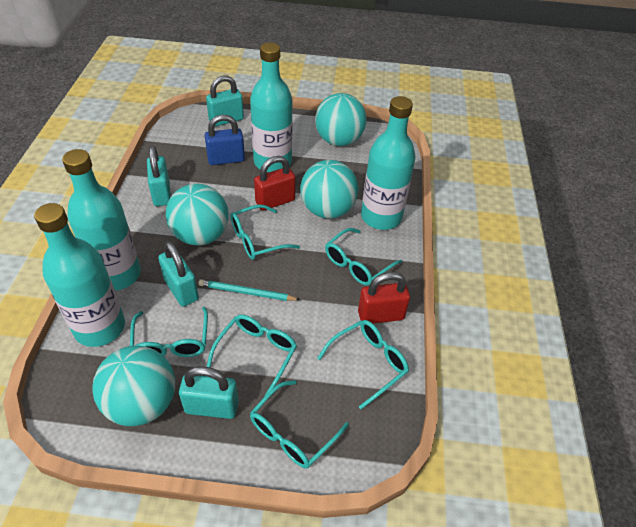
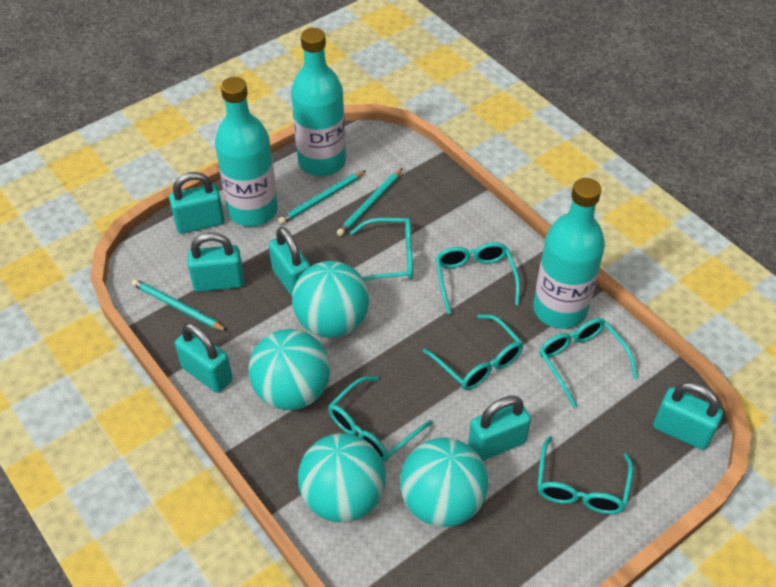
blue padlock: 1 -> 0
red padlock: 2 -> 0
turquoise bottle: 4 -> 3
turquoise padlock: 4 -> 6
turquoise pencil: 1 -> 3

